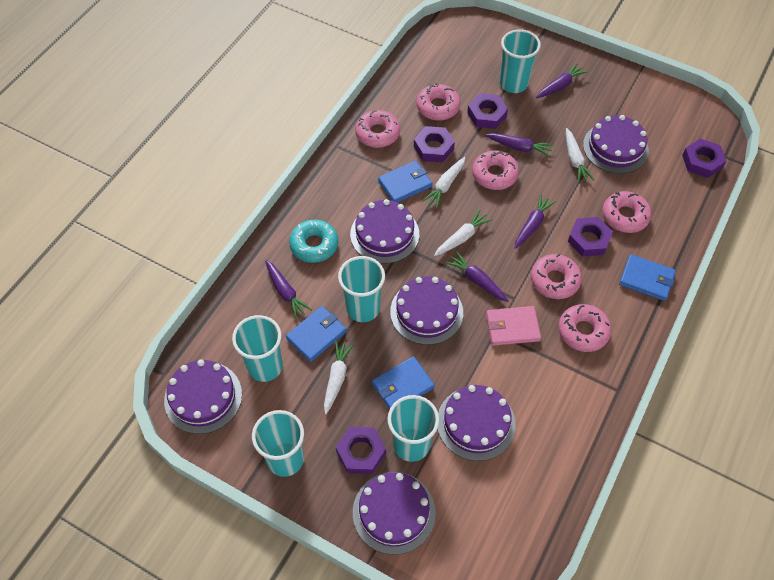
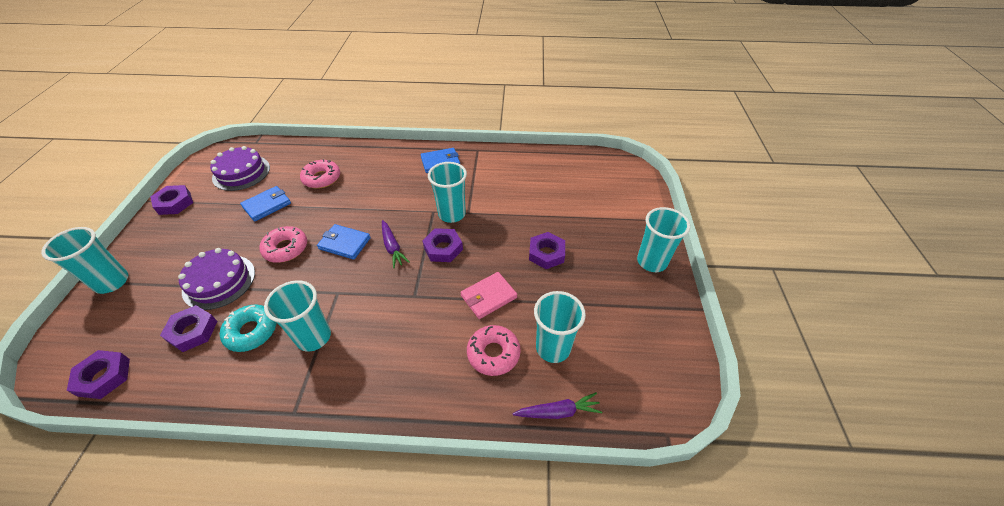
blue wallet: 4 -> 3
pink donut: 6 -> 3
purple cake: 6 -> 2
purple carrot: 5 -> 2
white carrot: 4 -> 0

